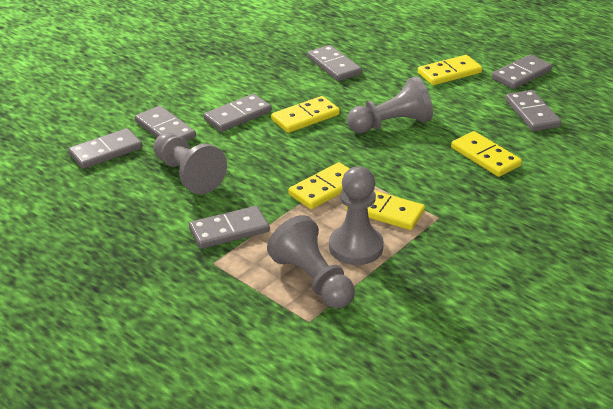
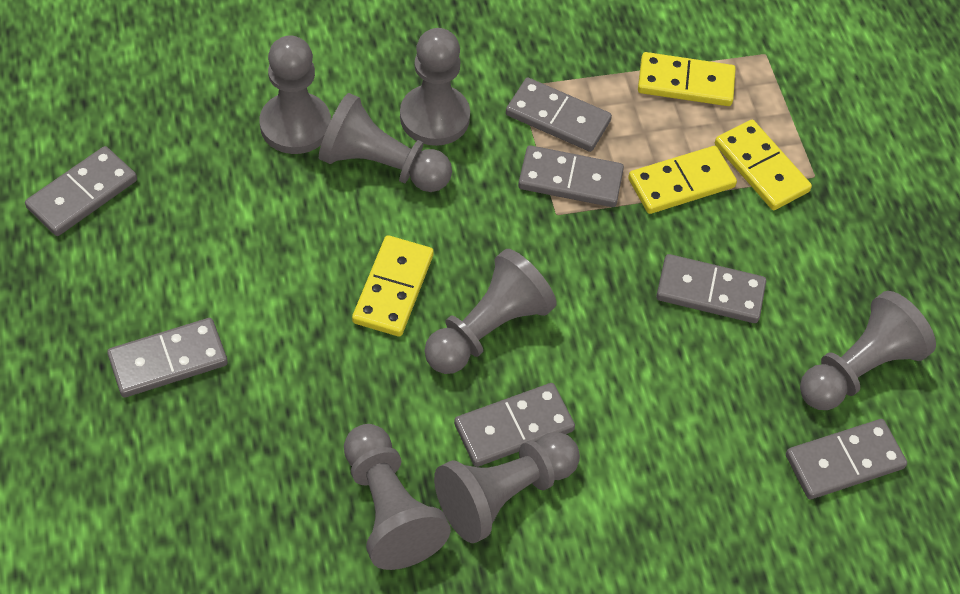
grey pawn: 4 -> 7
yellow domino: 5 -> 4

